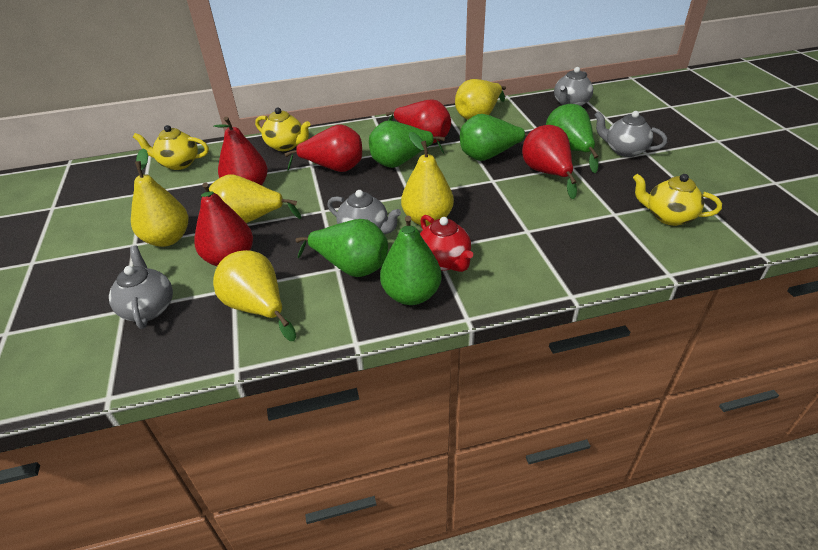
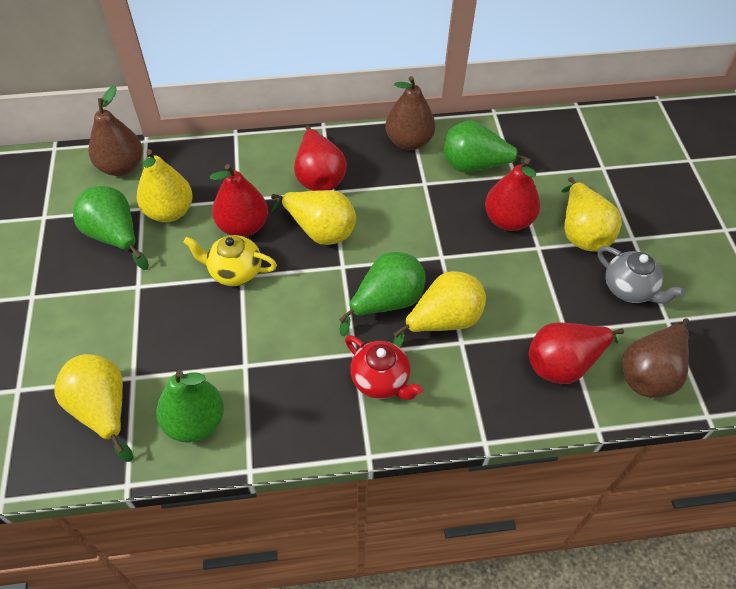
brown pear: 0 -> 3
green pear: 5 -> 4
grey teapot: 4 -> 1
red pear: 5 -> 4
yellow teapot: 3 -> 1

